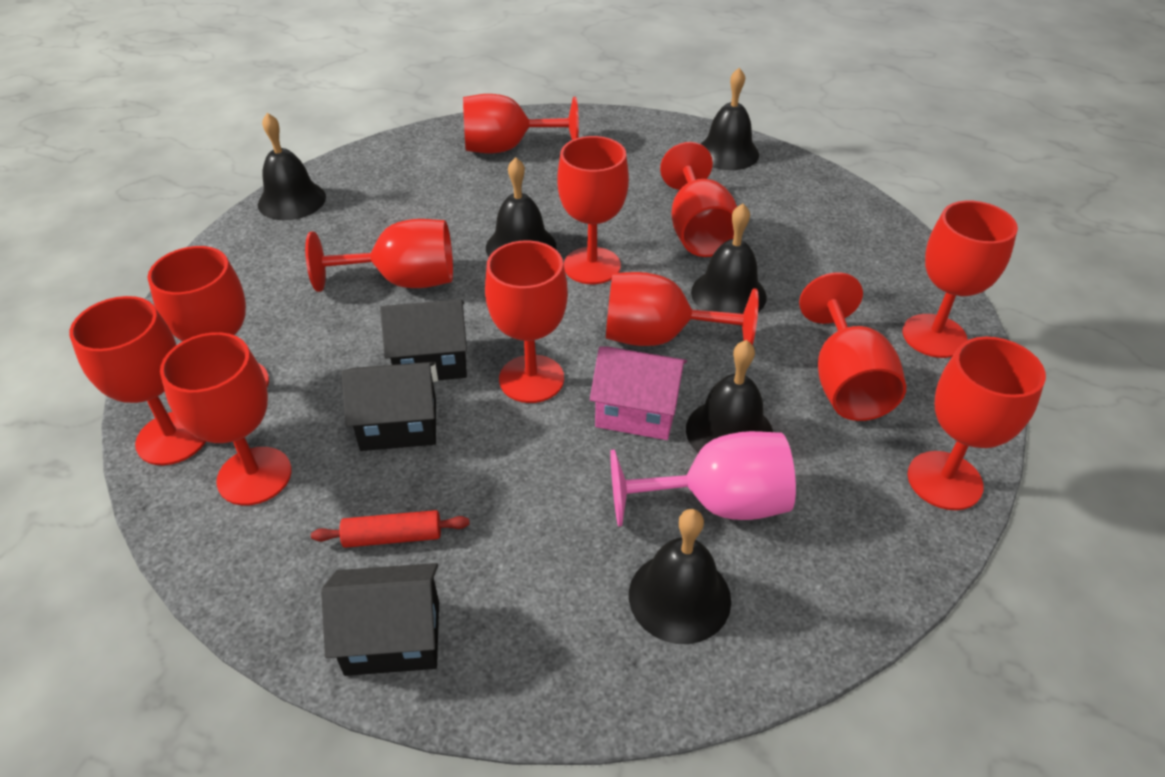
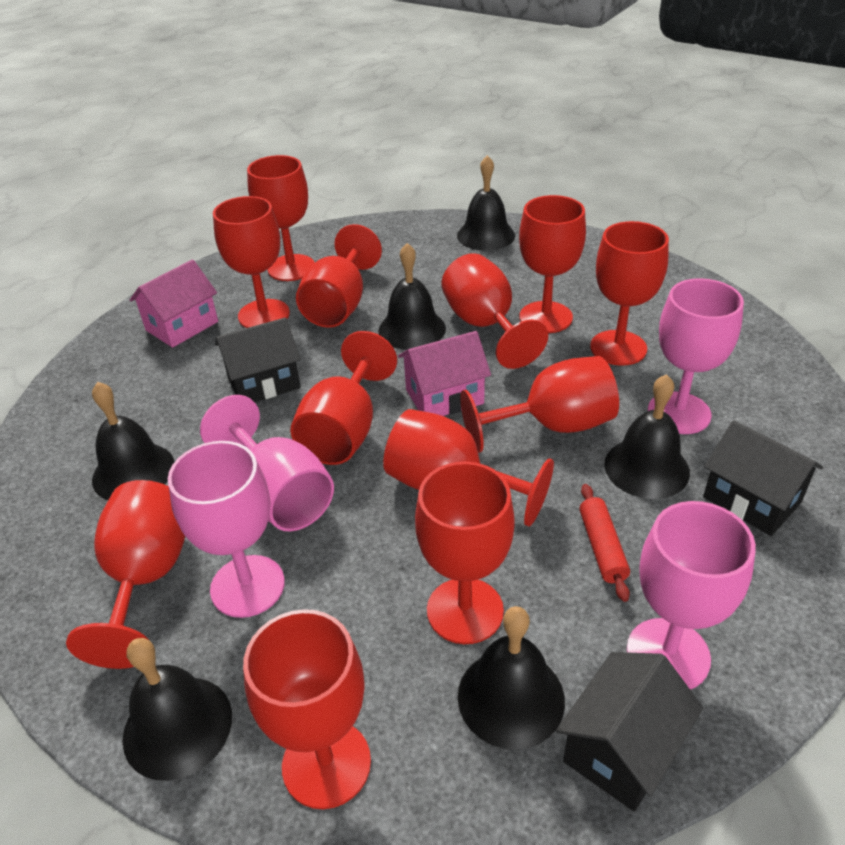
pink goblet: 1 -> 4
pink house: 1 -> 2

